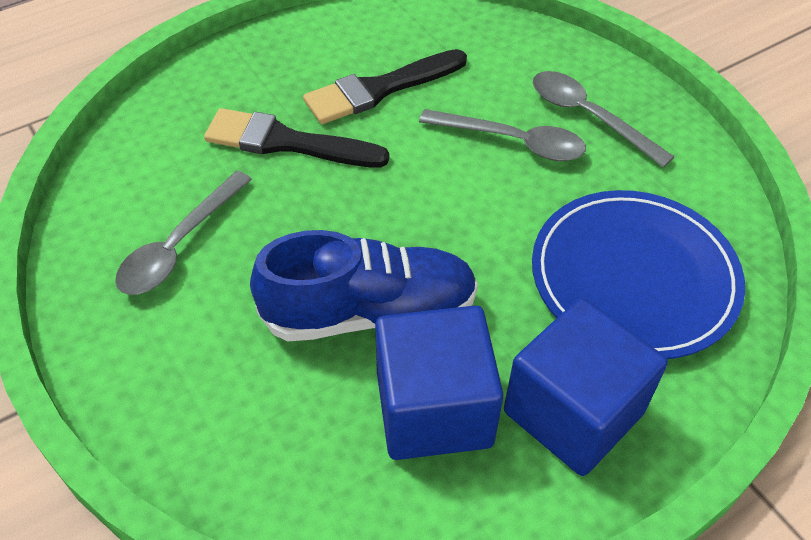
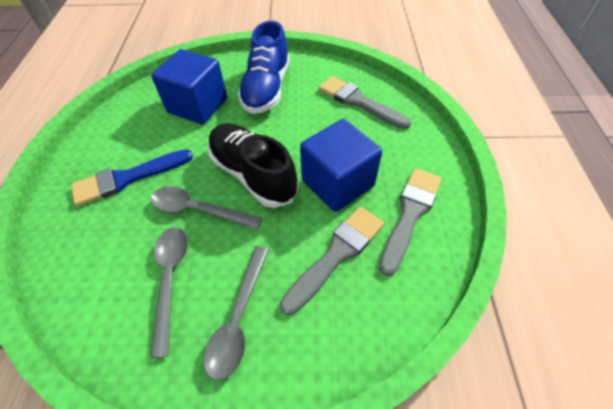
black brush: 2 -> 0
black shoe: 0 -> 1
blue brush: 0 -> 1
blue plate: 1 -> 0
grey brush: 0 -> 3

